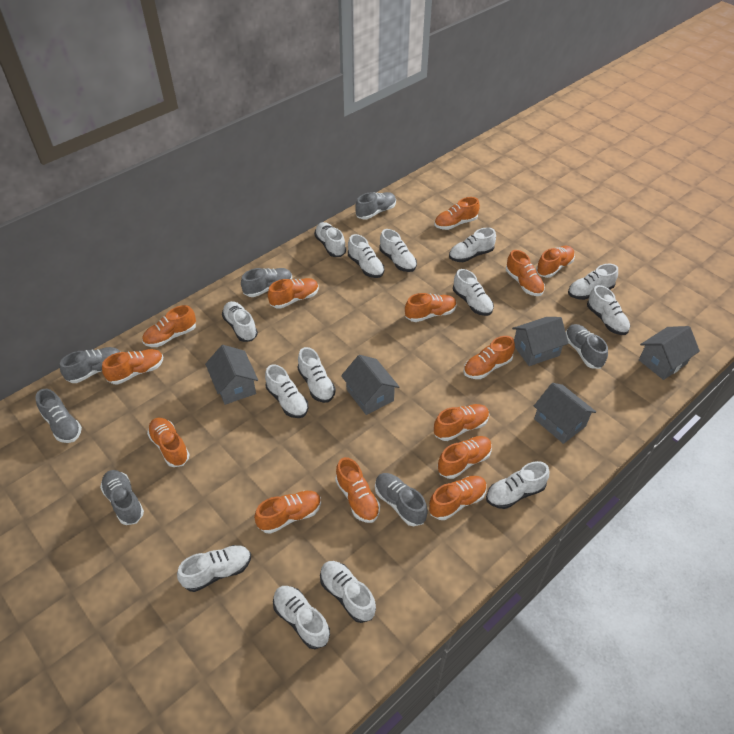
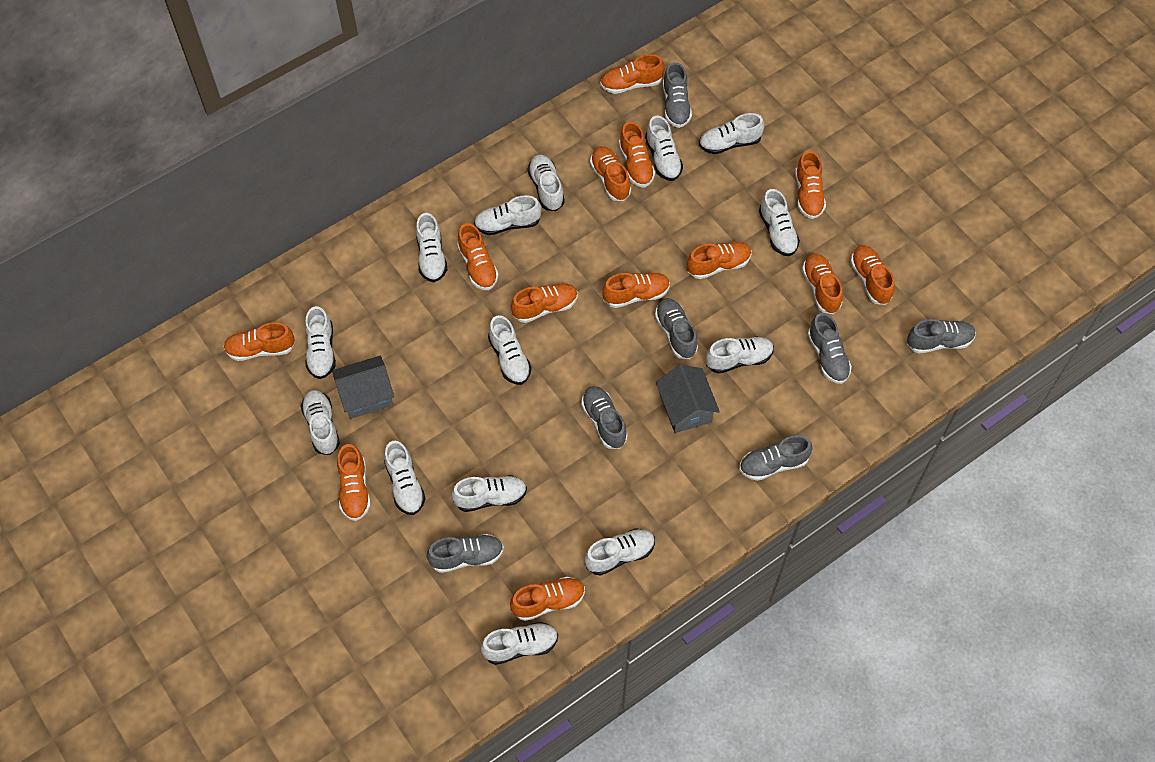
grey house: 5 -> 2
orange shoe: 14 -> 13

